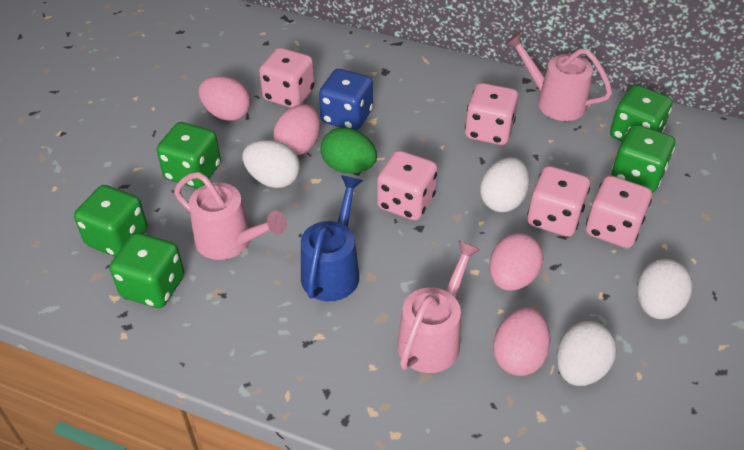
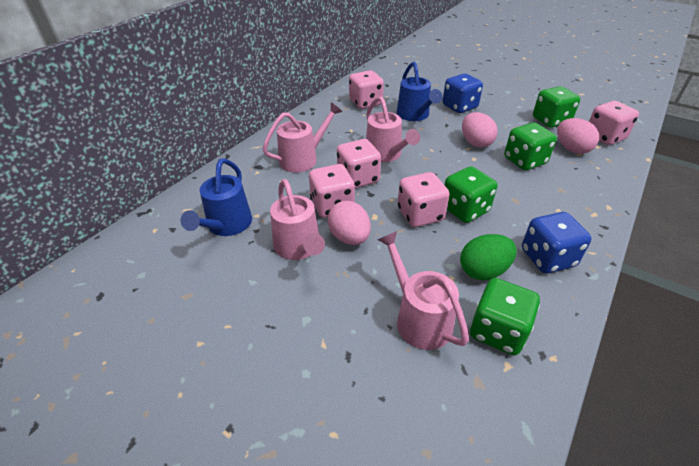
blue dice: 1 -> 2
blue watering can: 1 -> 2
green dice: 5 -> 4
pink egg: 4 -> 3
pink watering can: 3 -> 4
white egg: 4 -> 0

